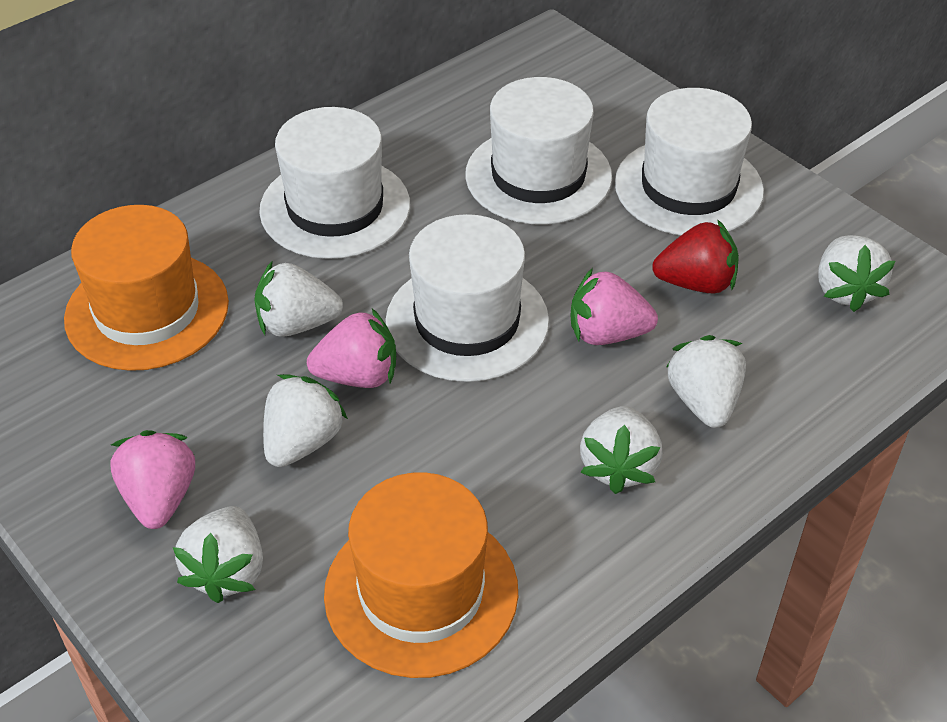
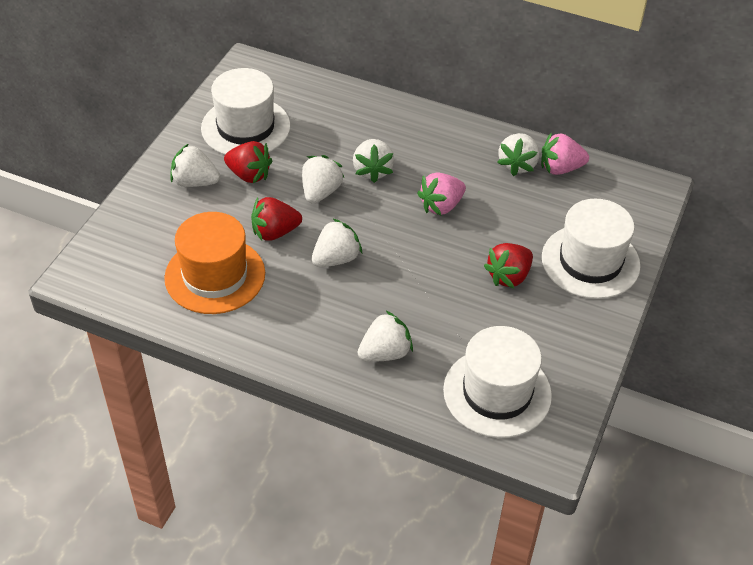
orange hat: 2 -> 1
pink strawberry: 3 -> 2
red strawberry: 1 -> 3
white hat: 4 -> 3

